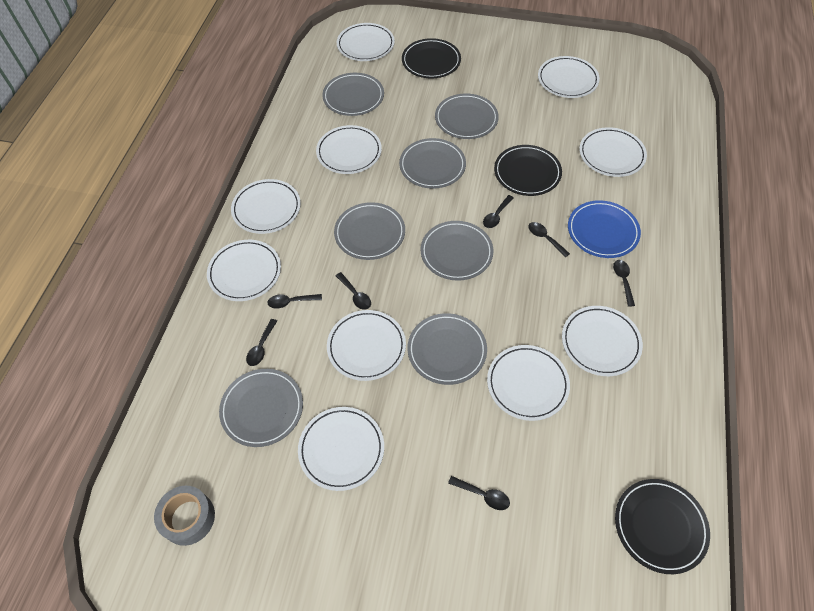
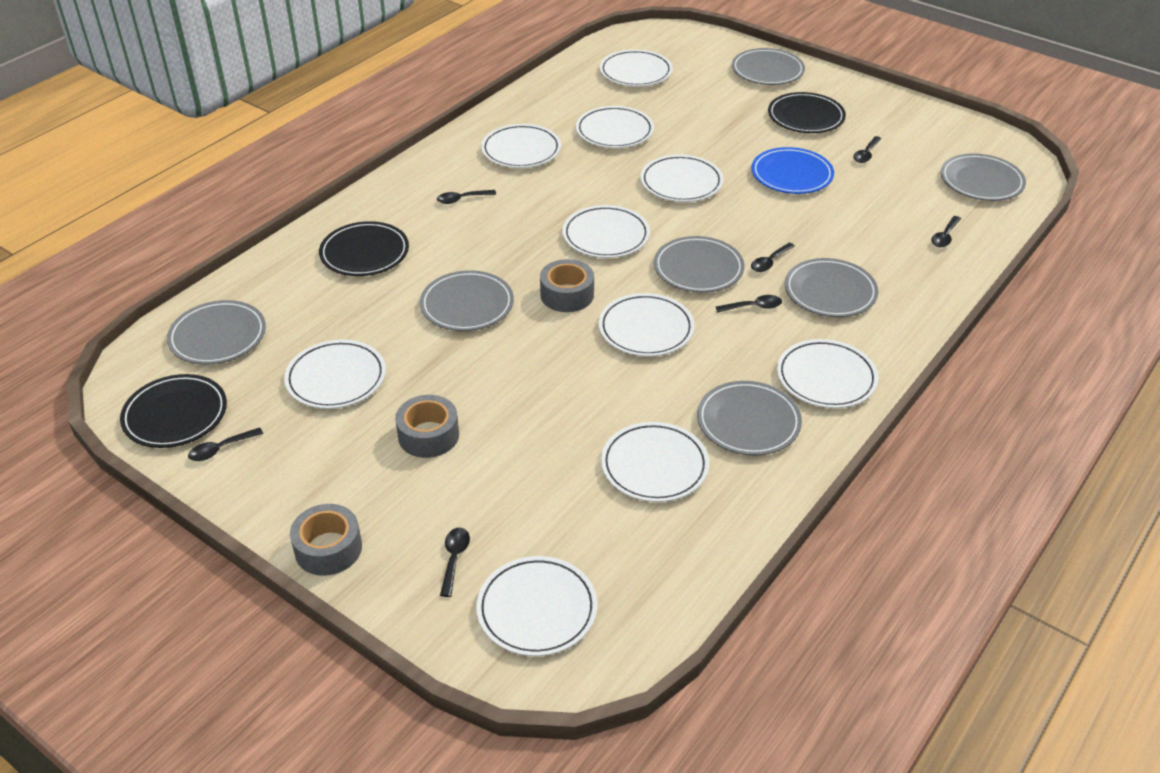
grey tape: 1 -> 3

